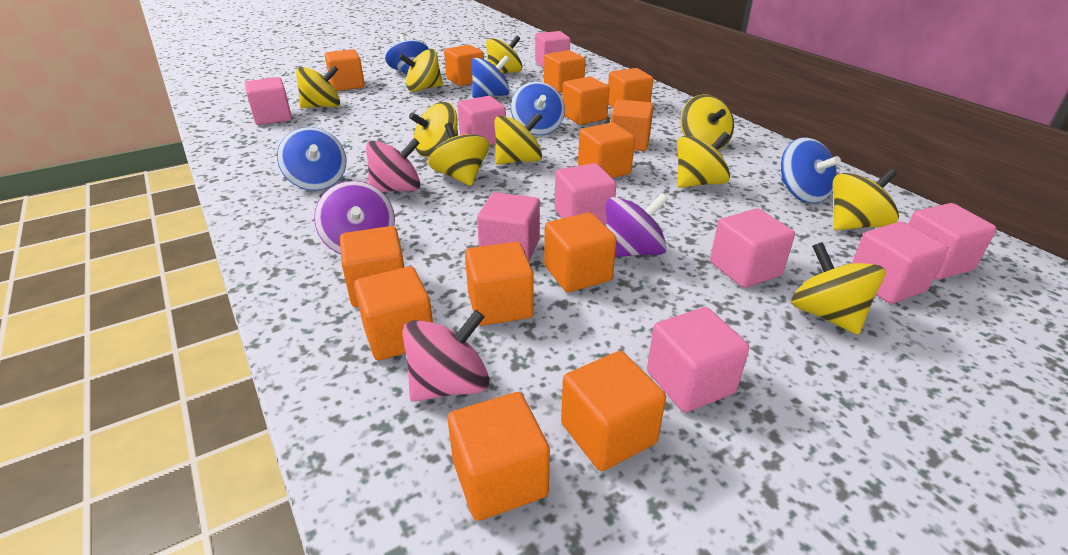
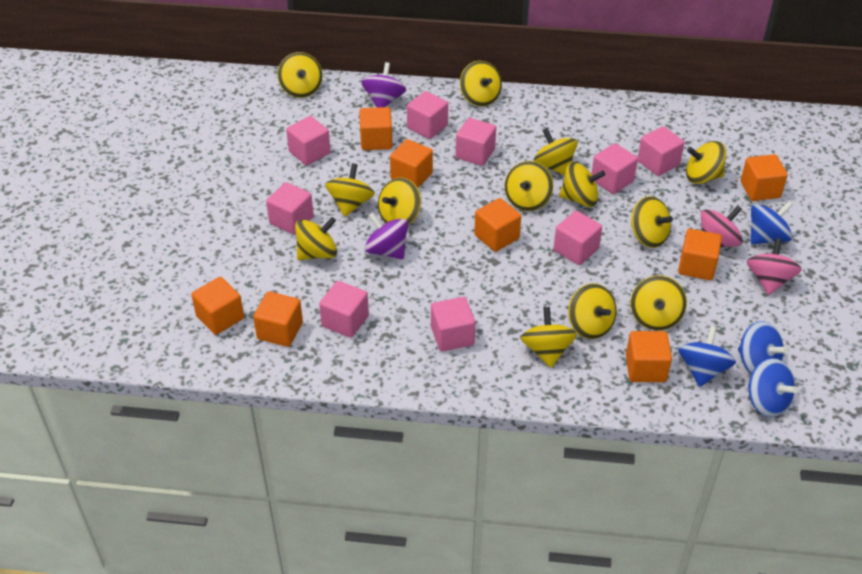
blue spinning top: 5 -> 4
orange cube: 13 -> 8
yellow spinning top: 10 -> 13

